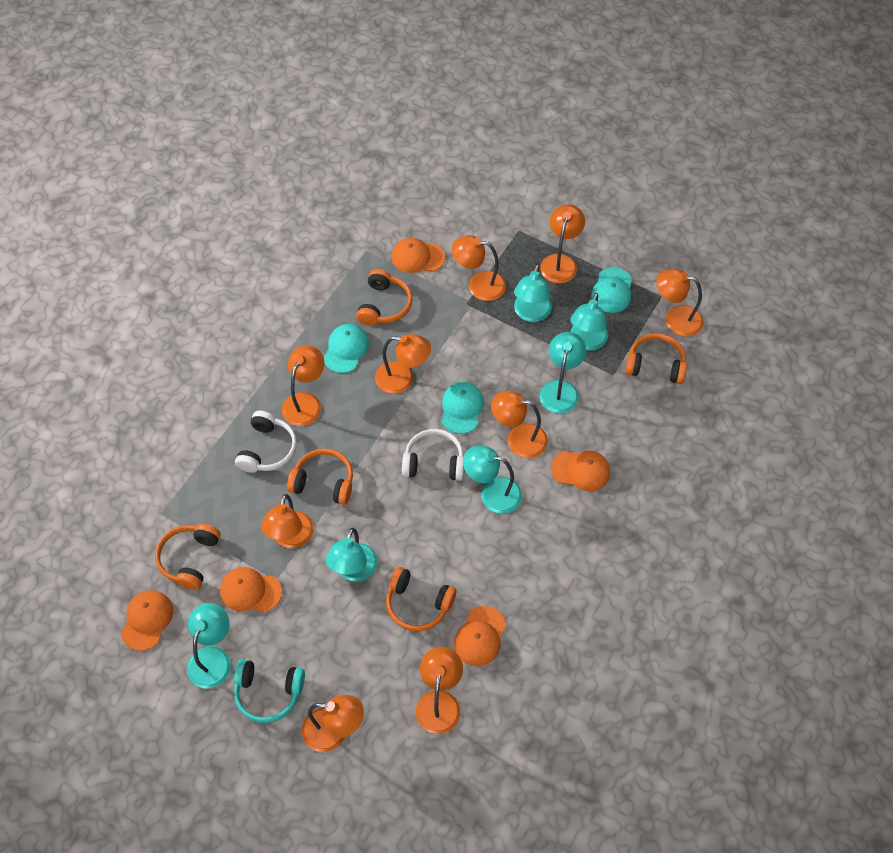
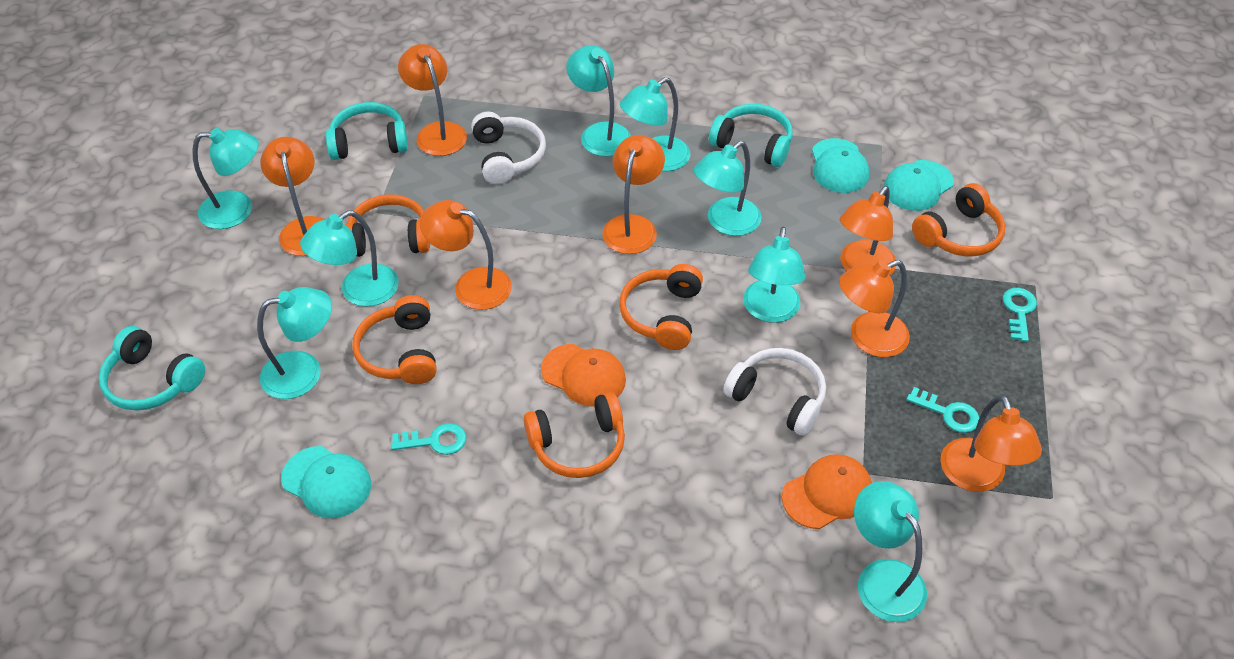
orange cap: 5 -> 2
orange lamp: 9 -> 7
turquoise headphones: 1 -> 3
turquoise key: 0 -> 3
turquoise lamp: 6 -> 8

